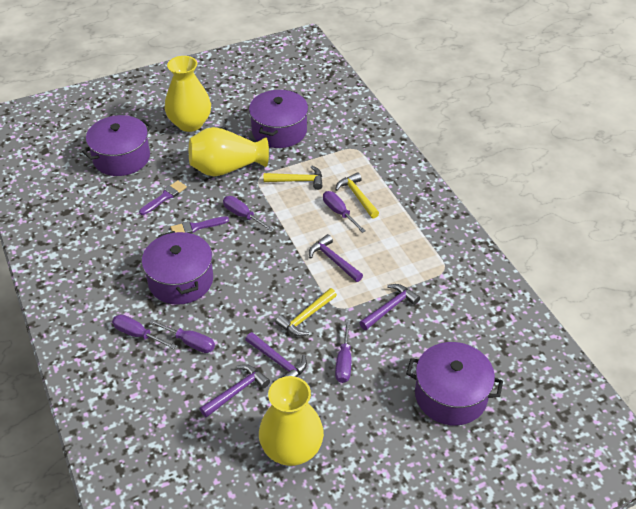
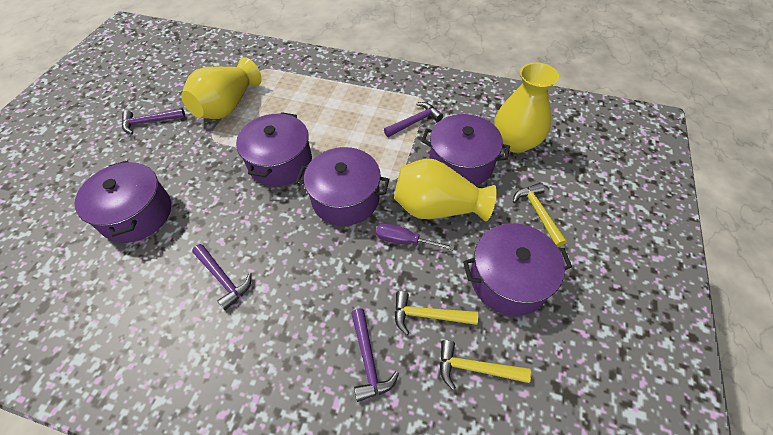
purple brush: 2 -> 0
purple pot: 4 -> 5
purple screwdriver: 5 -> 1

